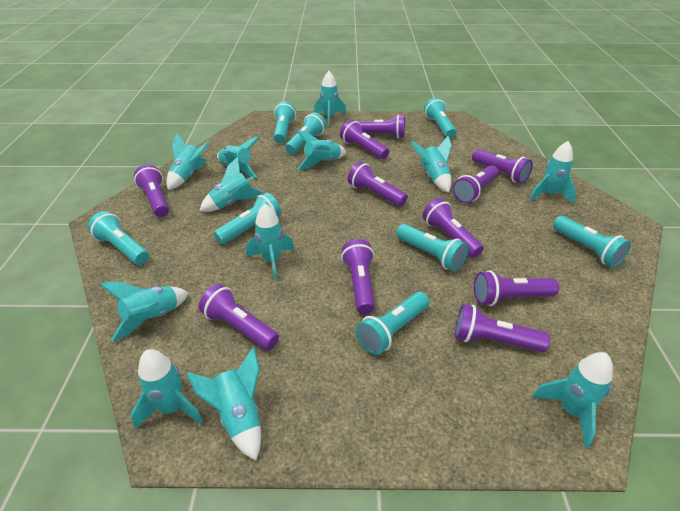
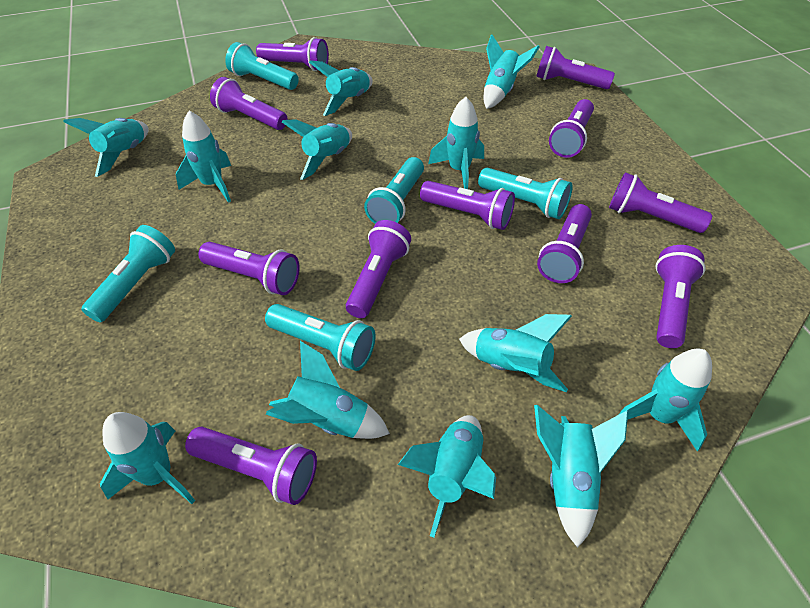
turquoise flashlight: 8 -> 5

